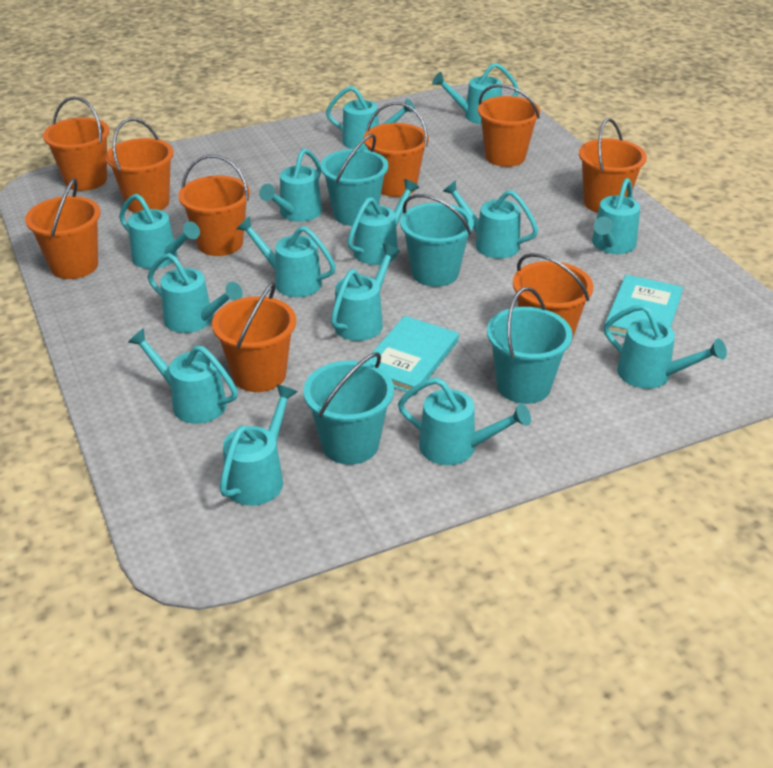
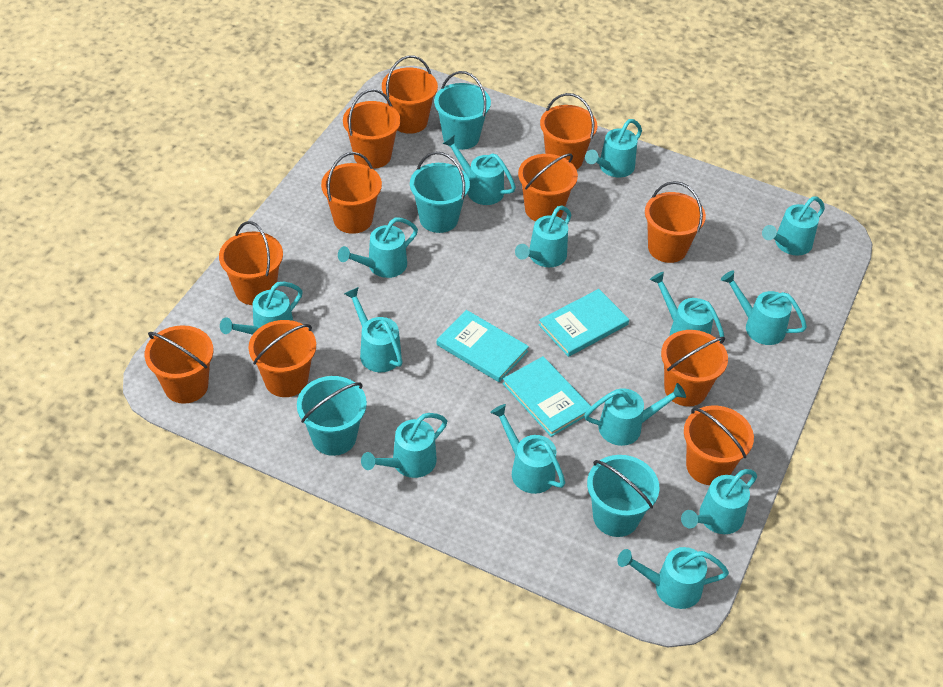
orange bucket: 9 -> 11
turquoise book: 2 -> 3

